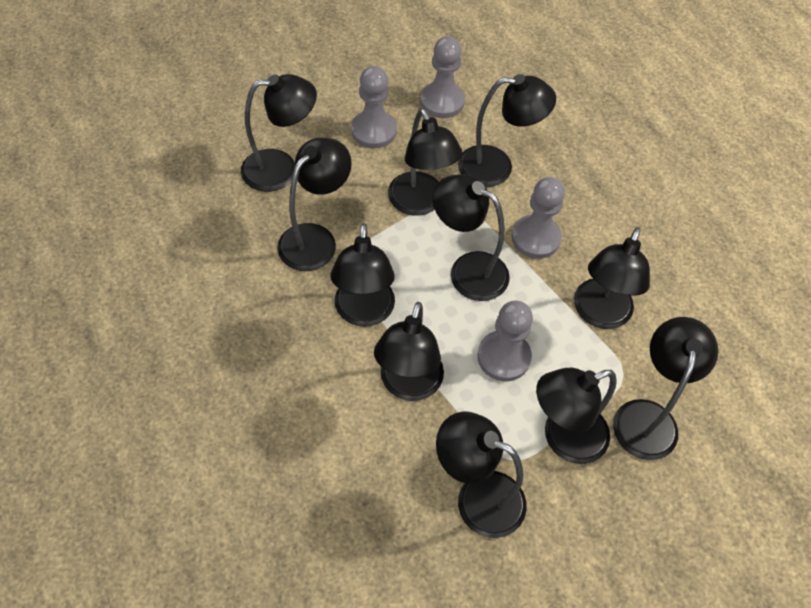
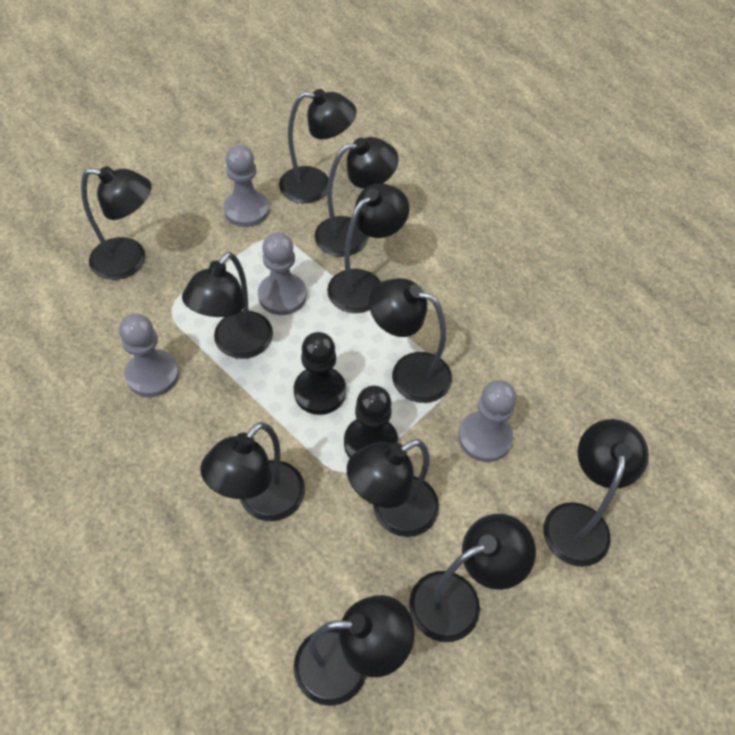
black pawn: 0 -> 2

